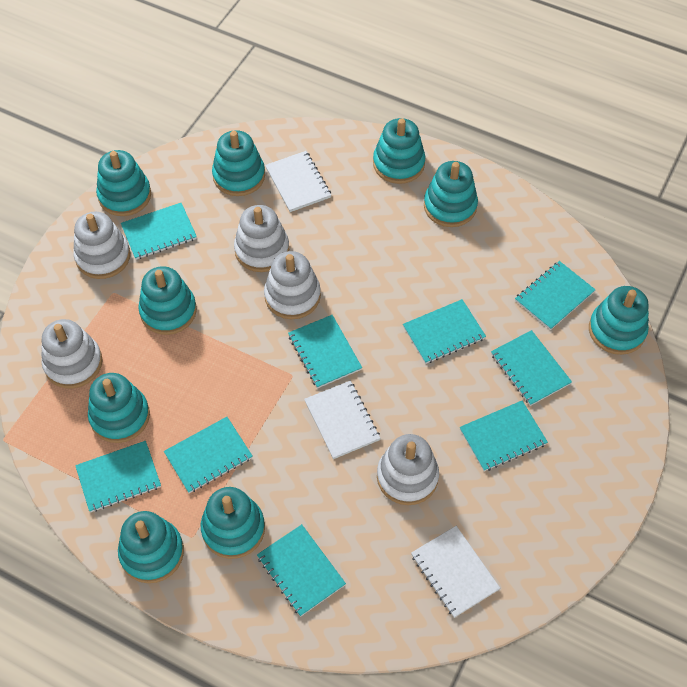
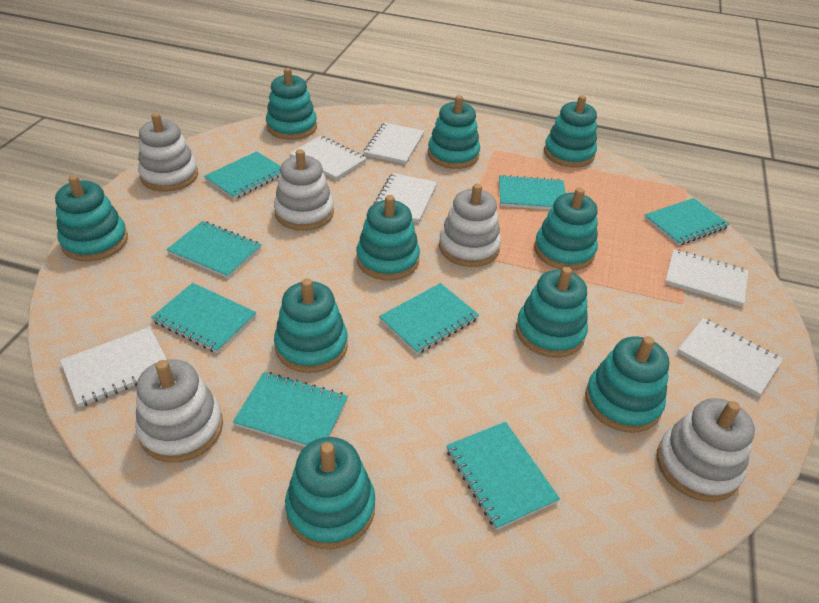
turquoise notebook: 9 -> 8
turquoise stacking toy: 9 -> 10
white notebook: 3 -> 6

